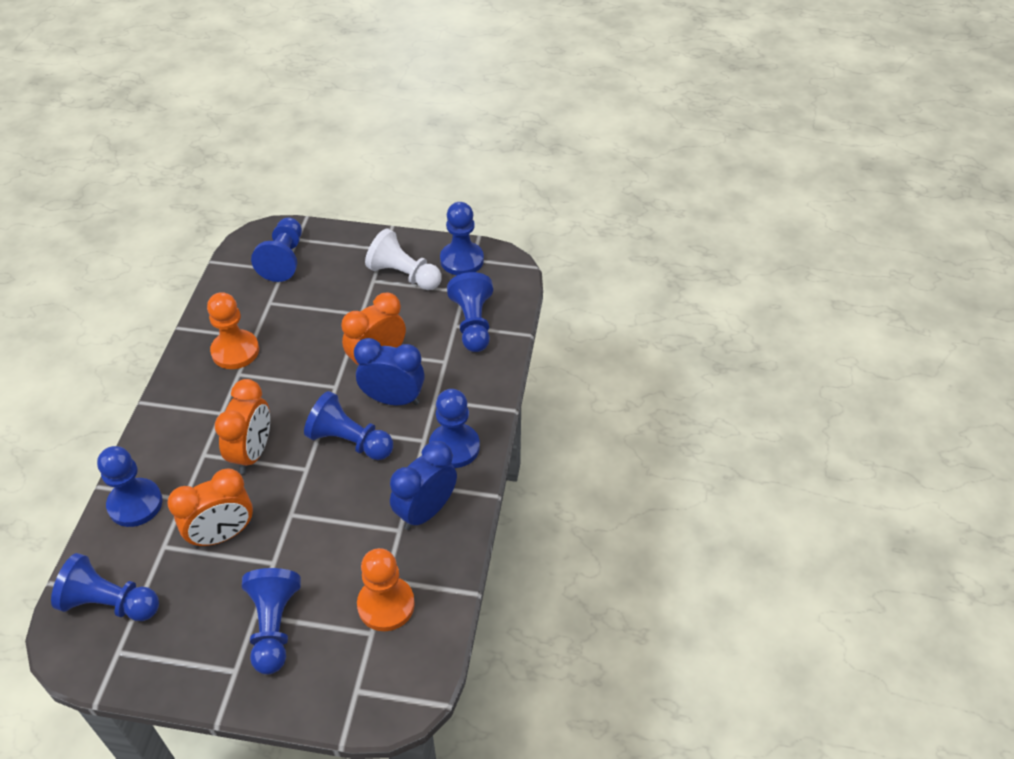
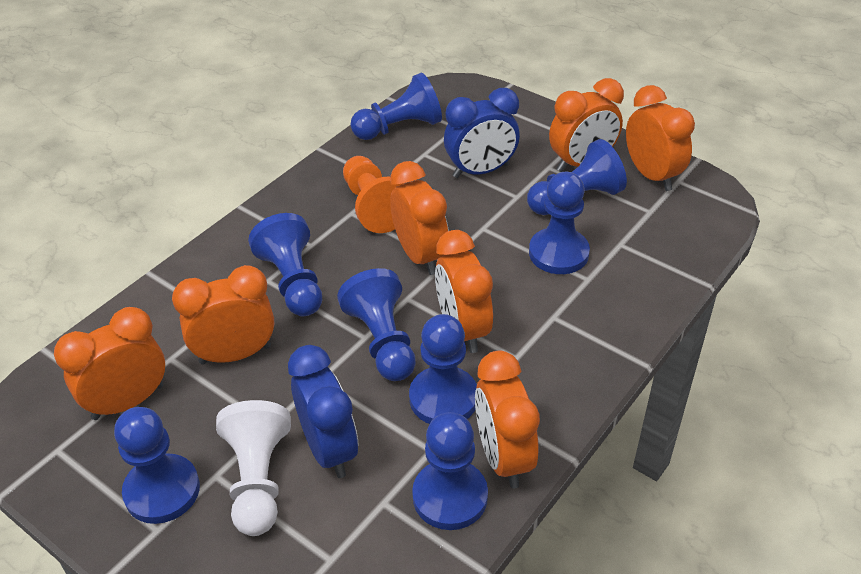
orange clock: 3 -> 7
orange pawn: 2 -> 1

